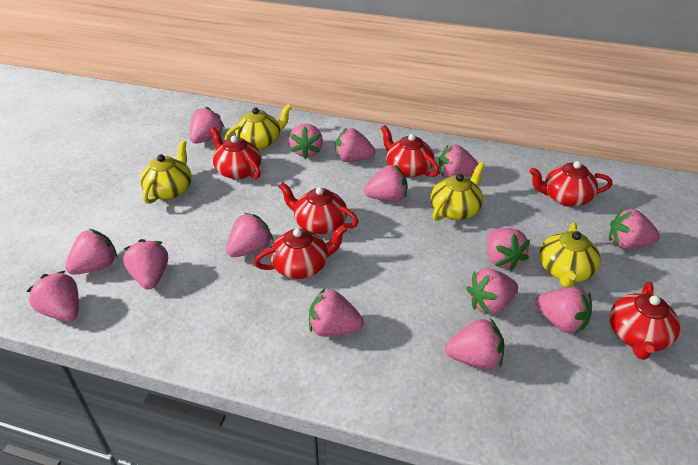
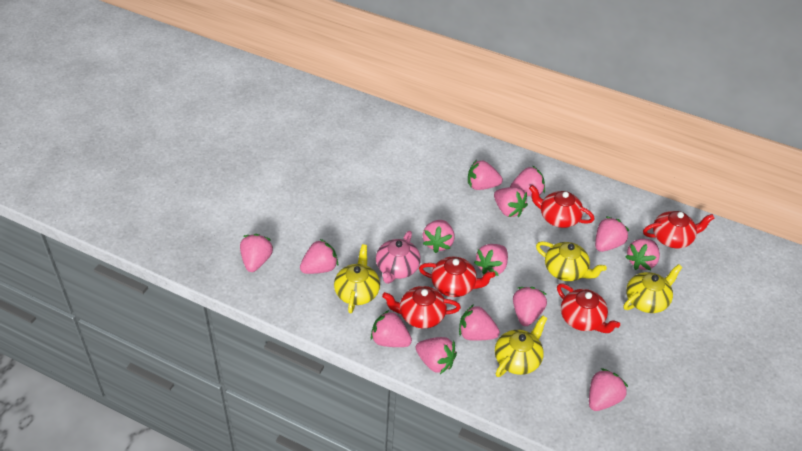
pink strawberry: 15 -> 14
pink teapot: 0 -> 1
red teapot: 6 -> 5

